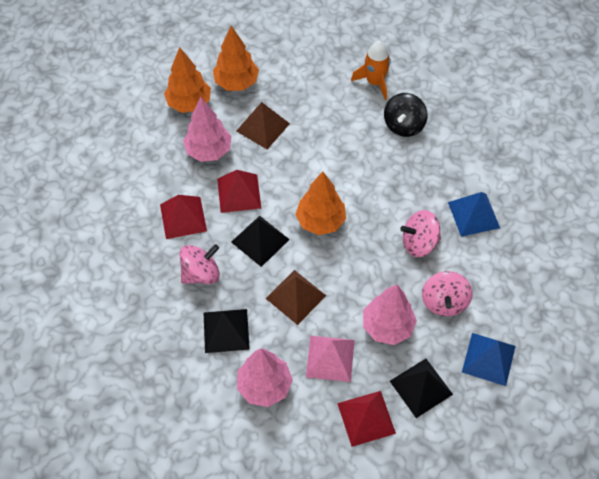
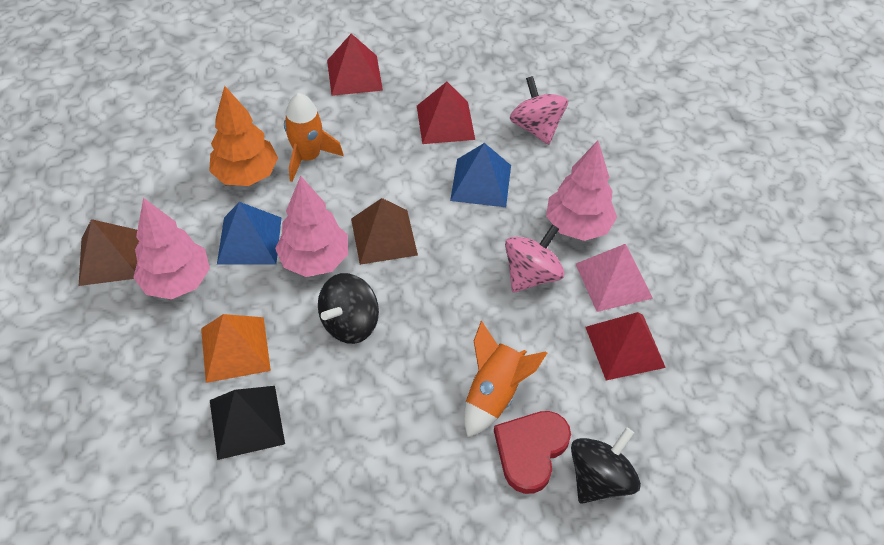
black pyramid: 3 -> 1
black spinning top: 1 -> 2
orange pyramid: 0 -> 1
orange rocket: 1 -> 2
orange tree: 3 -> 1
pink spinning top: 3 -> 2
red heart: 0 -> 1

